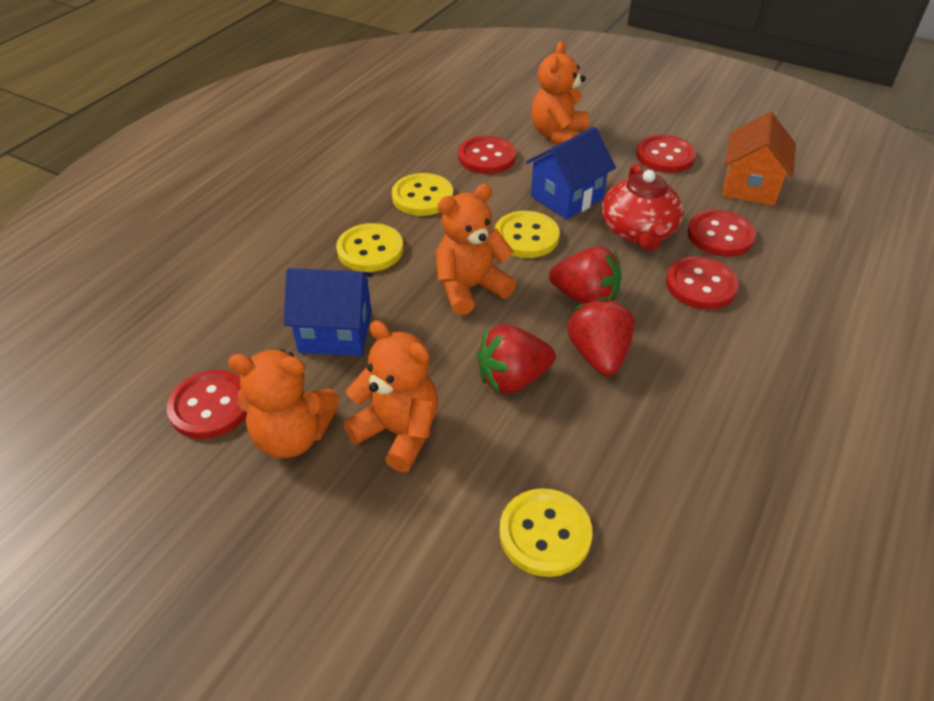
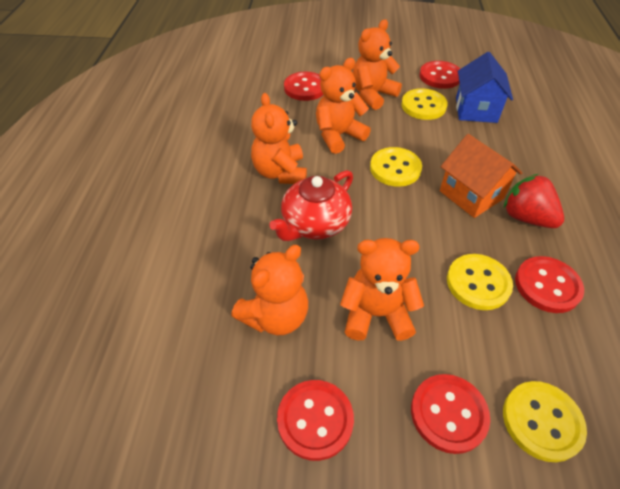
blue house: 2 -> 1
orange teddy bear: 4 -> 5
red strawberry: 3 -> 1

